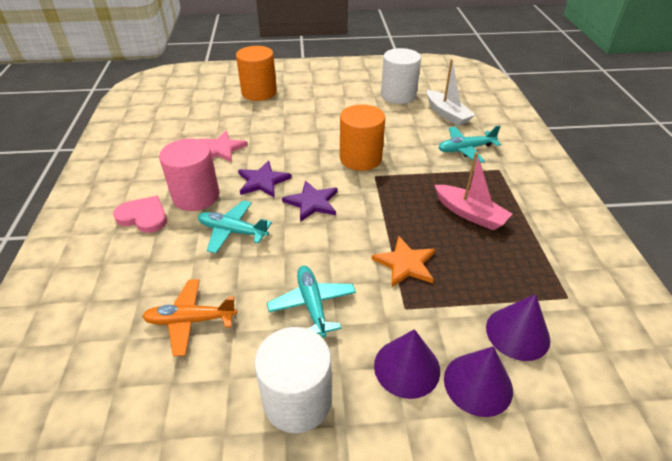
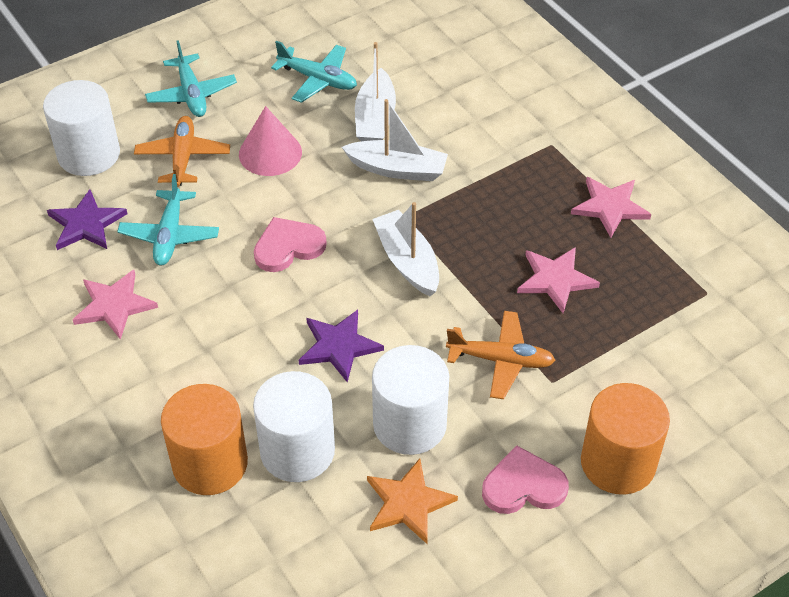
orange plane: 1 -> 2
pink boat: 1 -> 0
pink cone: 0 -> 1
pink cylinder: 1 -> 0
pink heart: 1 -> 2
pink star: 1 -> 3
purple cone: 3 -> 0
white boat: 1 -> 3
white cylinder: 2 -> 3

